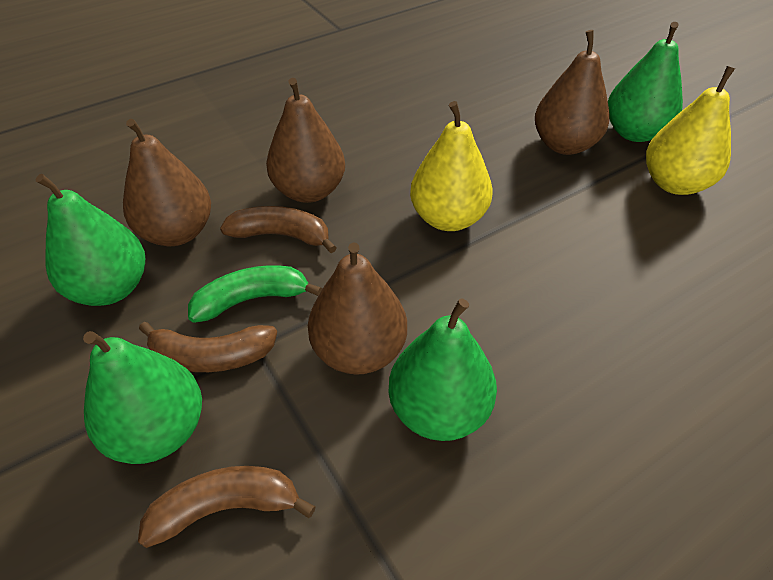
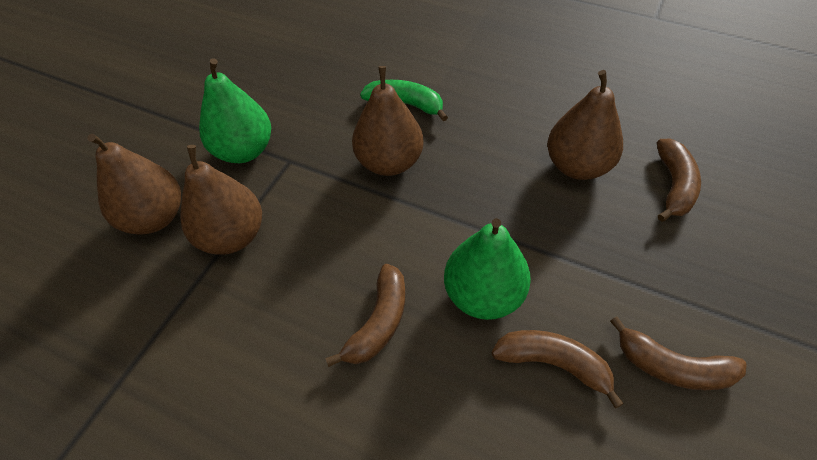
brown banana: 3 -> 4
green pear: 4 -> 2
yellow pear: 2 -> 0

